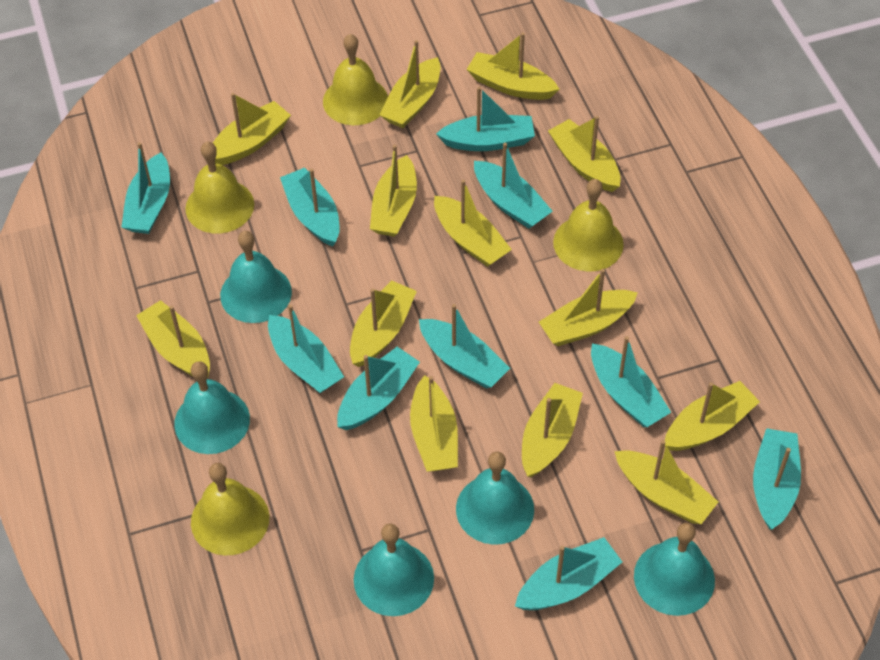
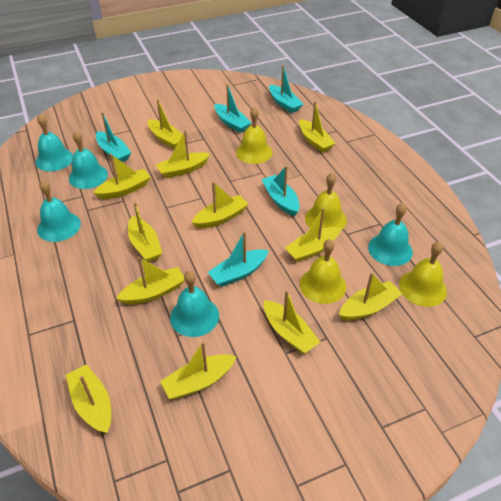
turquoise boat: 10 -> 5
yellow boat: 13 -> 12

